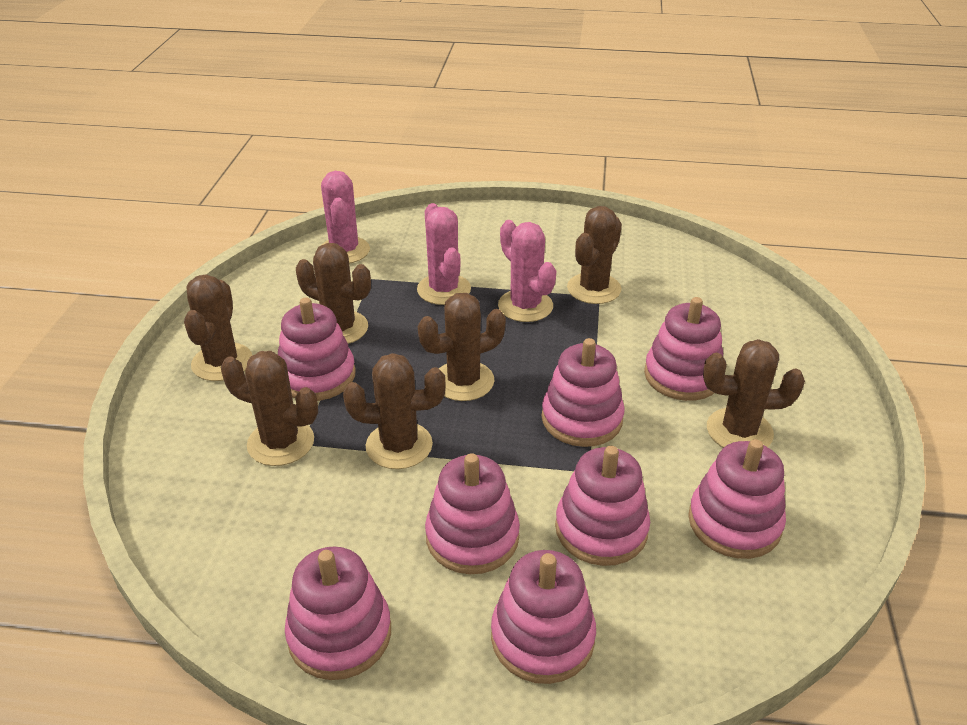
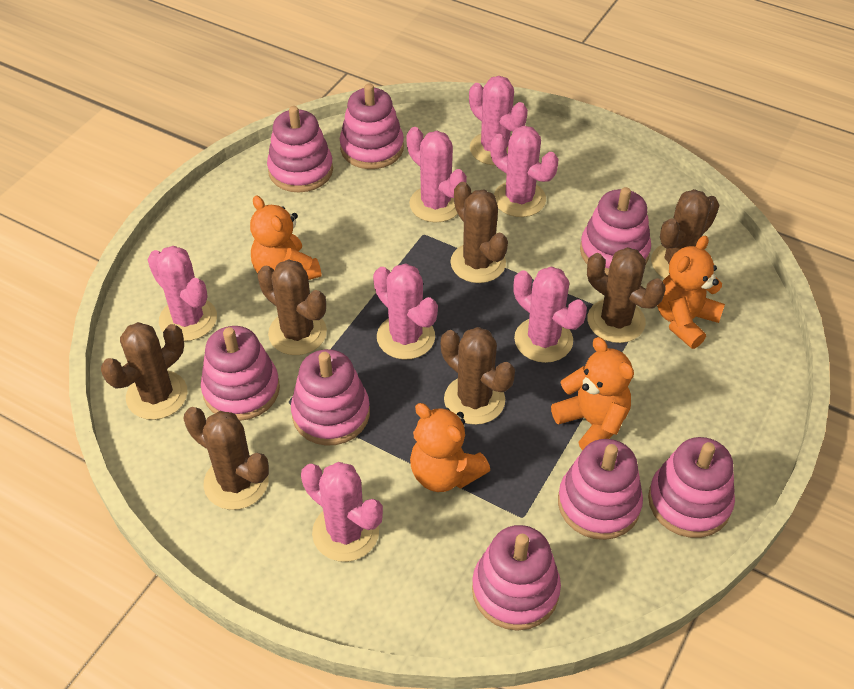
orange teddy bear: 0 -> 4
pink cactus: 3 -> 7

